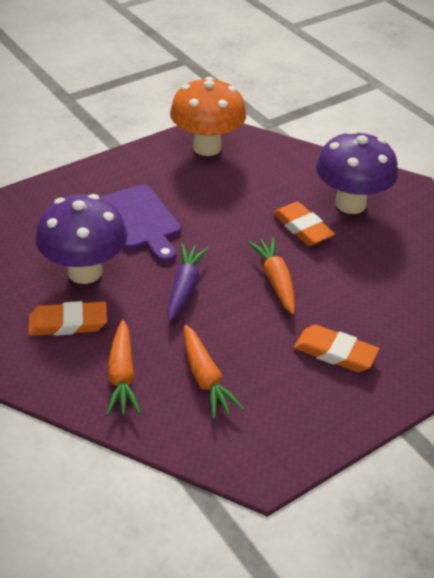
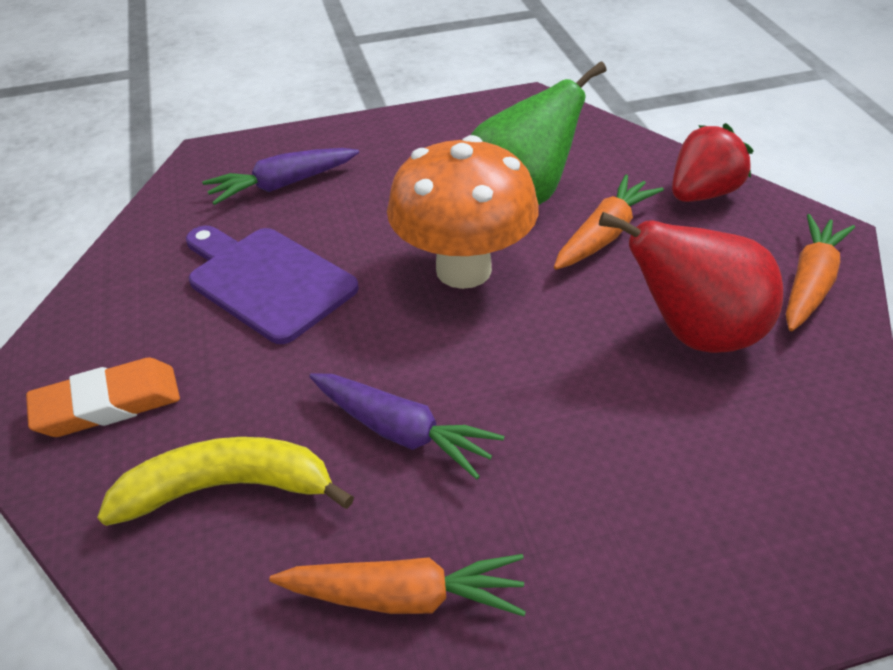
green pear: 0 -> 1
orange eraser: 3 -> 1
purple carrot: 1 -> 2
purple mushroom: 2 -> 0
red pear: 0 -> 1
red strawberry: 0 -> 1
yellow banana: 0 -> 1

